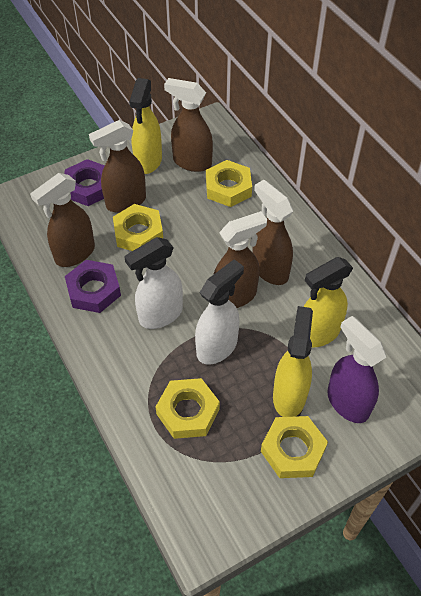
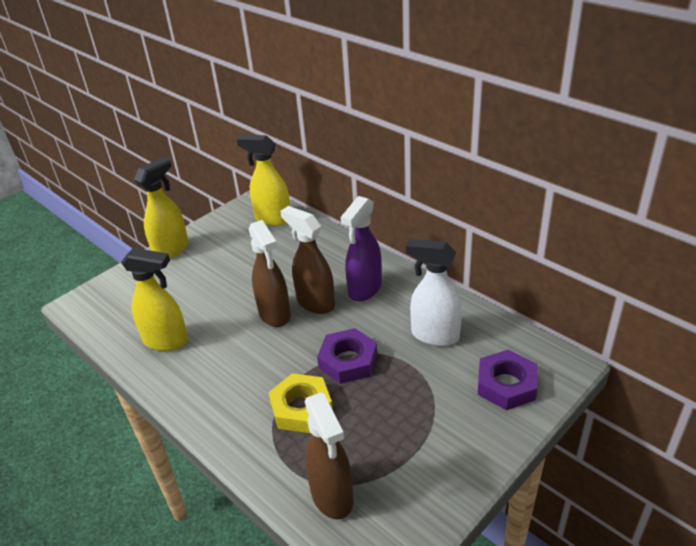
brown spray bottle: 5 -> 3
white spray bottle: 2 -> 1
yellow nut: 4 -> 1

